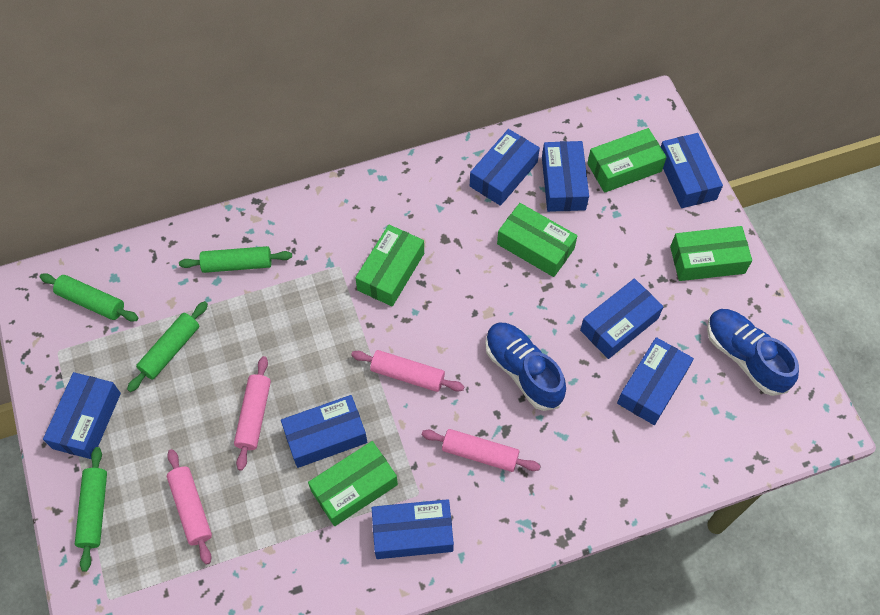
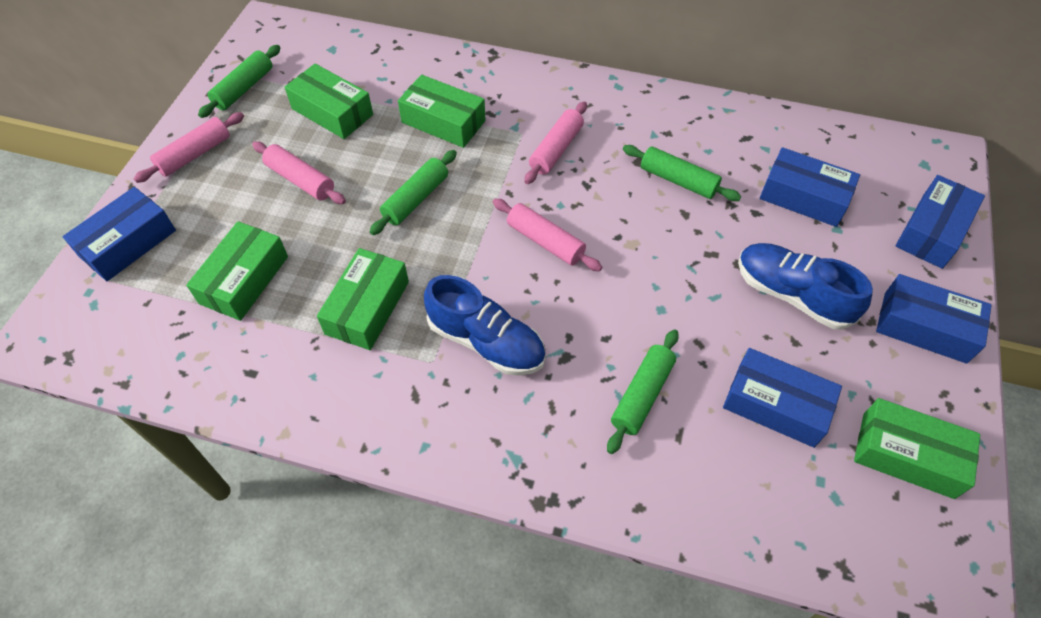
blue box: 8 -> 5

